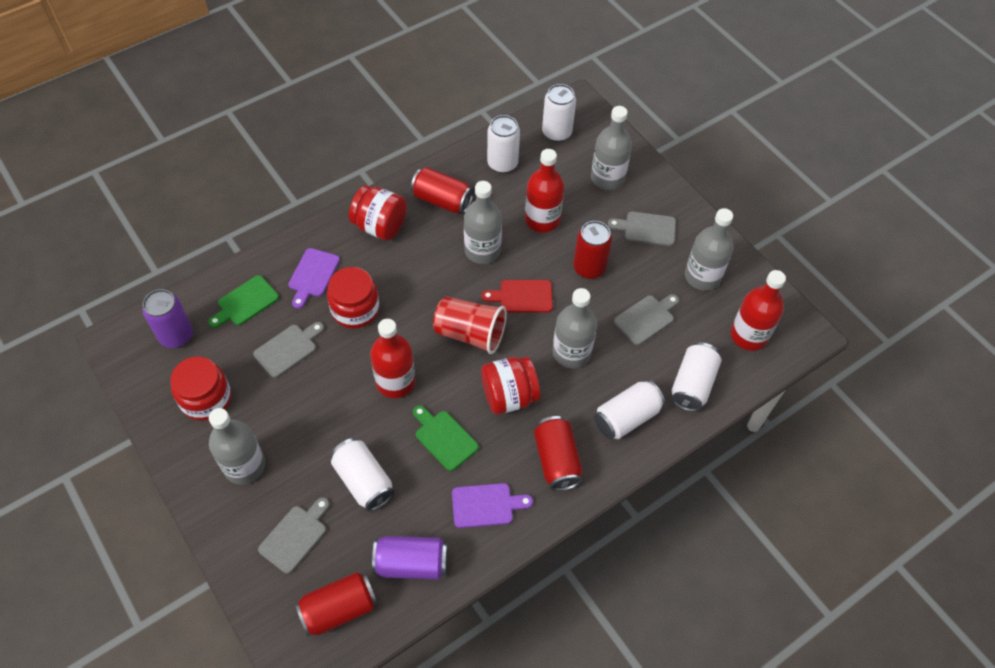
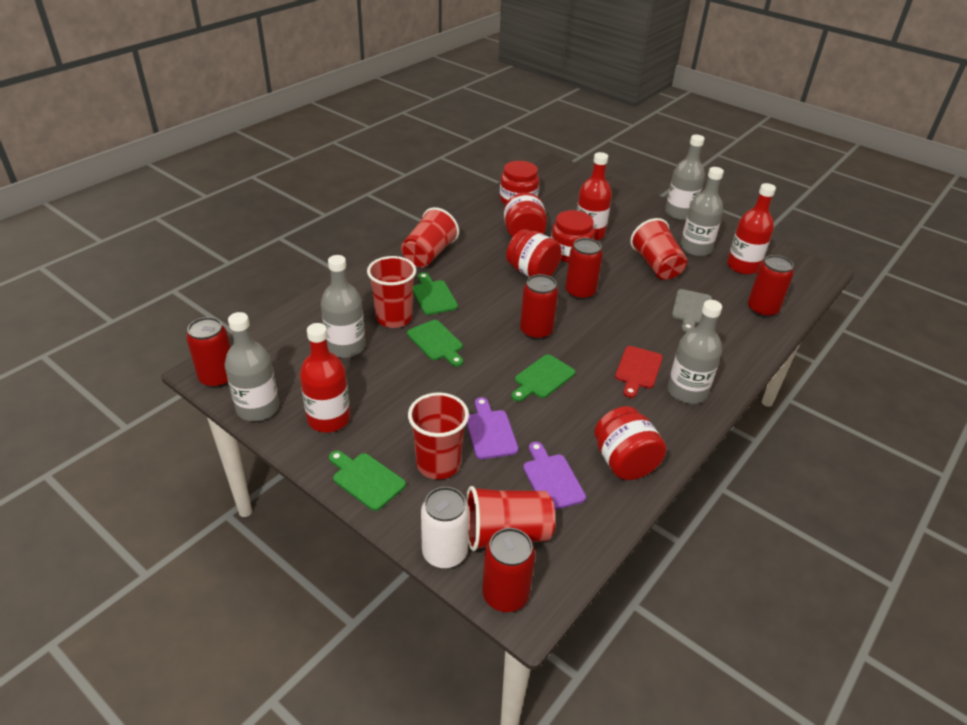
green cutting board: 2 -> 4
grey cutting board: 4 -> 1
purple can: 2 -> 0
red can: 4 -> 5
red cup: 1 -> 5
red jar: 4 -> 5
white can: 5 -> 1

